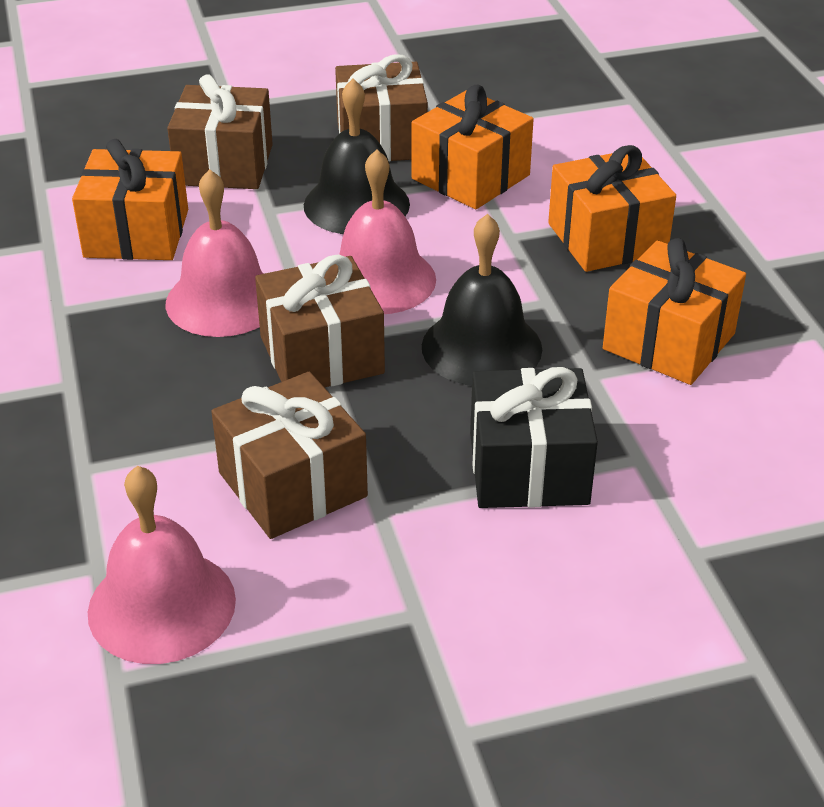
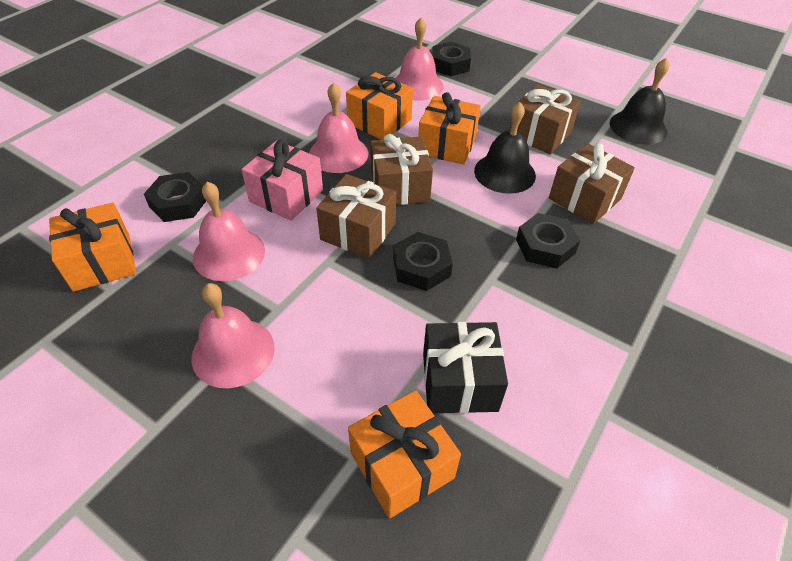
black nut: 0 -> 4
pink bell: 3 -> 4
pink gift: 0 -> 1

